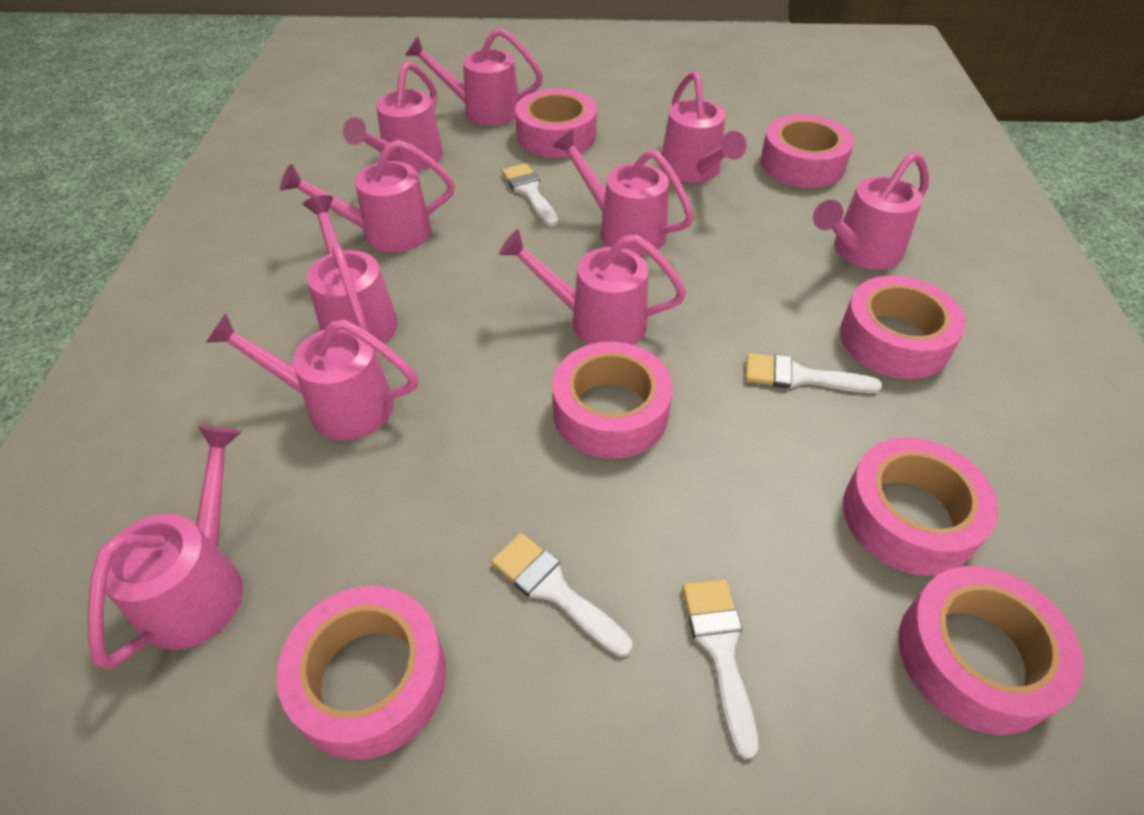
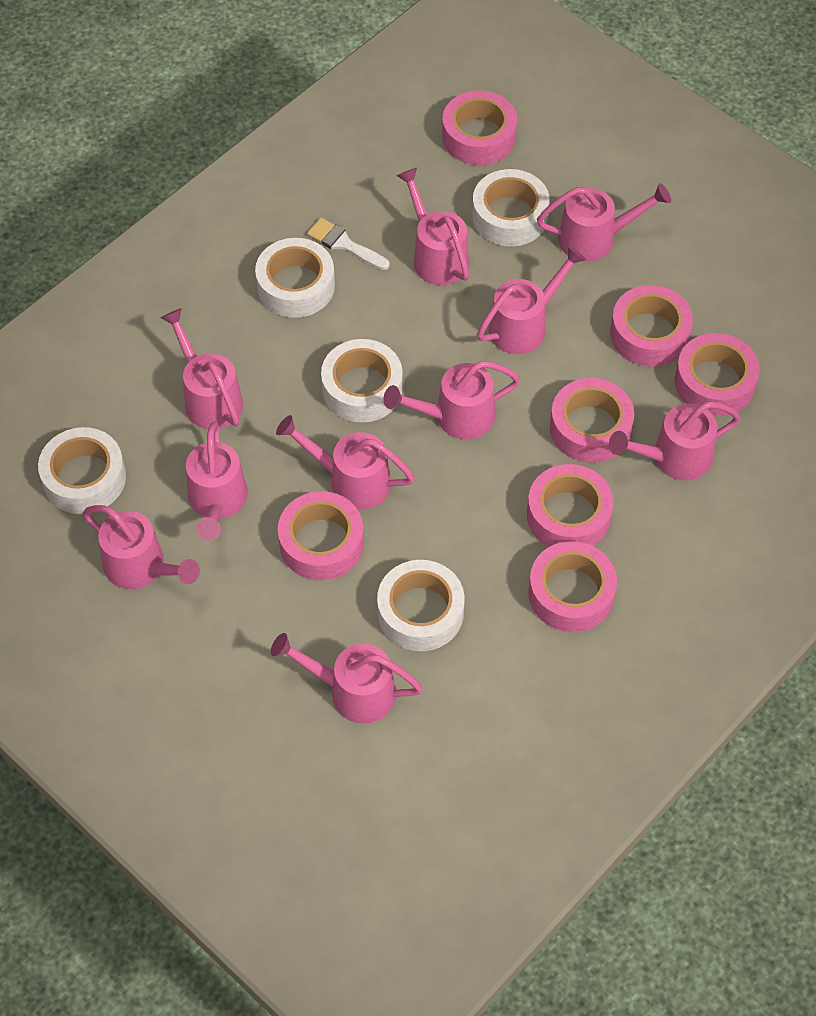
white brush: 4 -> 1
white tape: 0 -> 5

